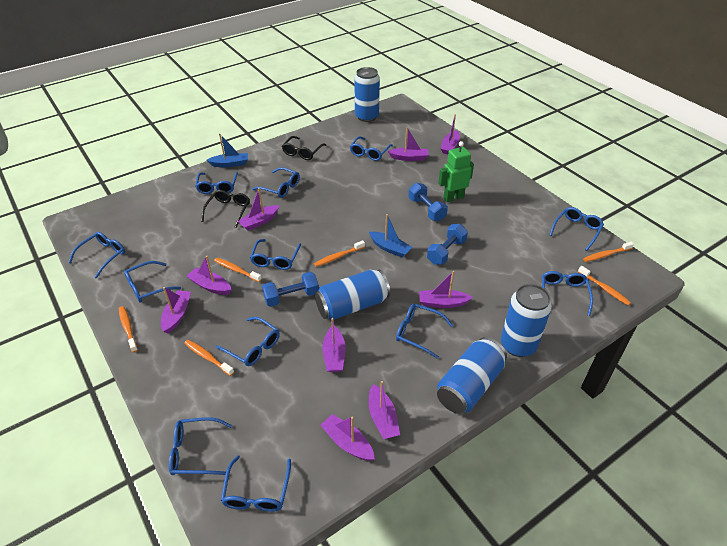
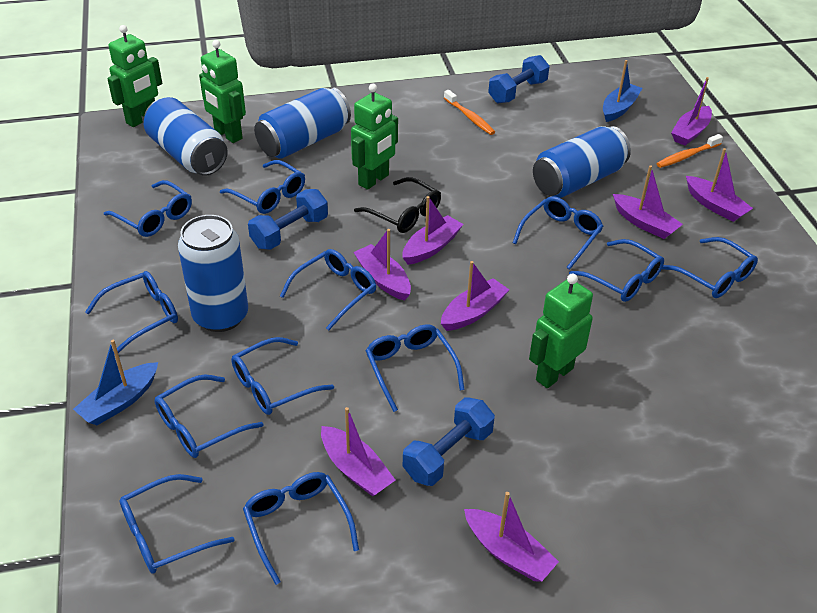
black glasses: 2 -> 1
green robot: 1 -> 4
orange toothbrush: 6 -> 2
purple boat: 9 -> 8

